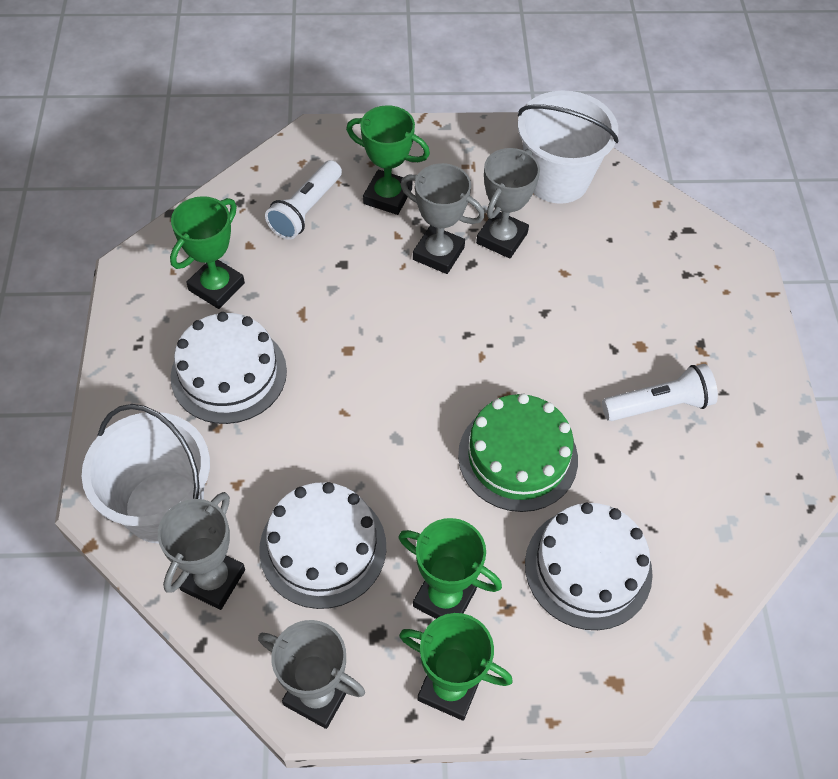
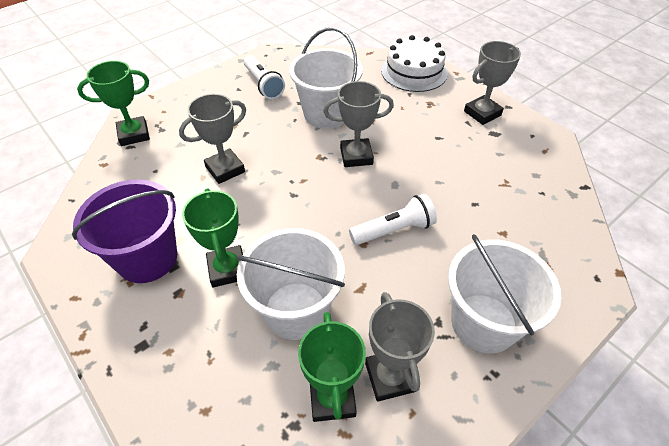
green cake: 1 -> 0
green trophy: 4 -> 3
purple bucket: 0 -> 1
white bucket: 2 -> 3
white cake: 3 -> 1

